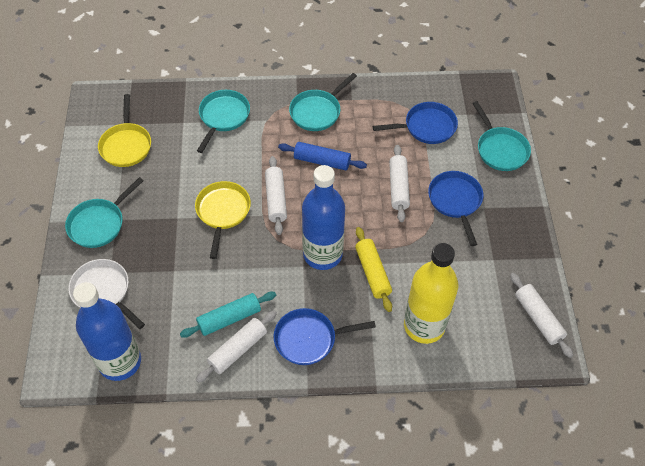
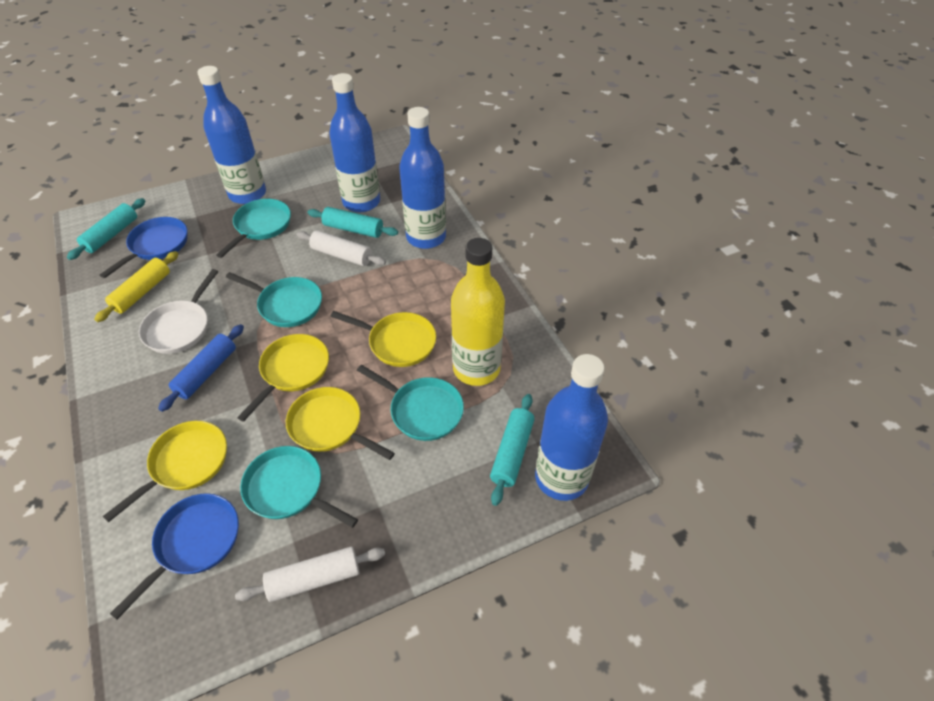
blue bottle: 2 -> 4
blue pan: 3 -> 2
turquoise rolling pin: 1 -> 3
white rolling pin: 4 -> 2
yellow pan: 2 -> 4

